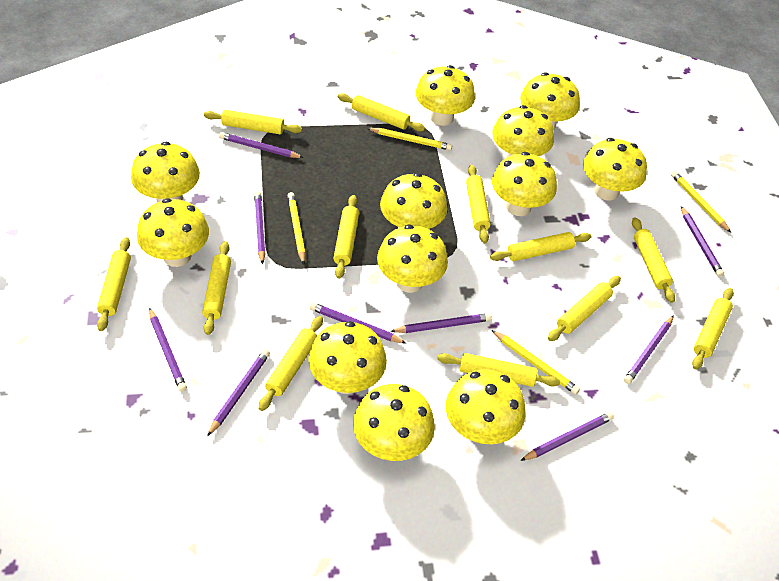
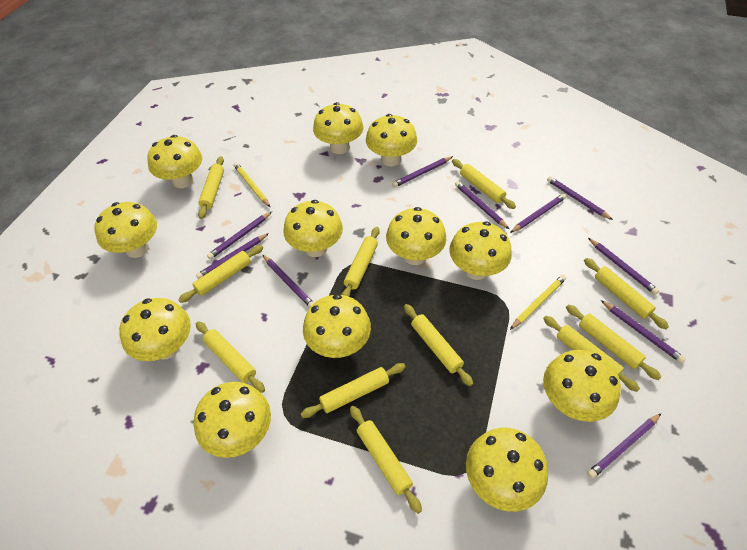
purple pencil: 9 -> 10
yellow pencil: 4 -> 2
yellow rolling pin: 12 -> 11

